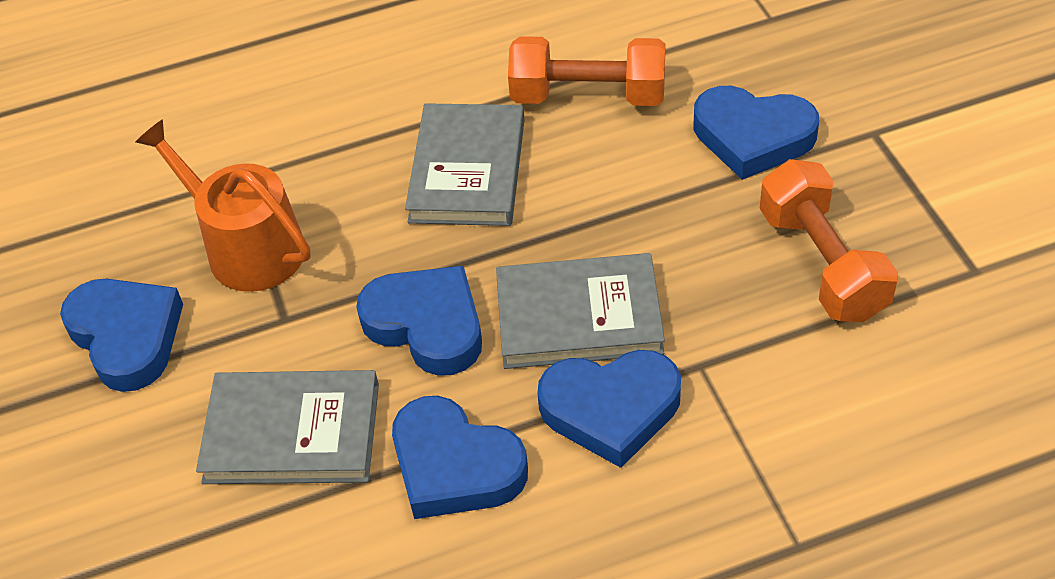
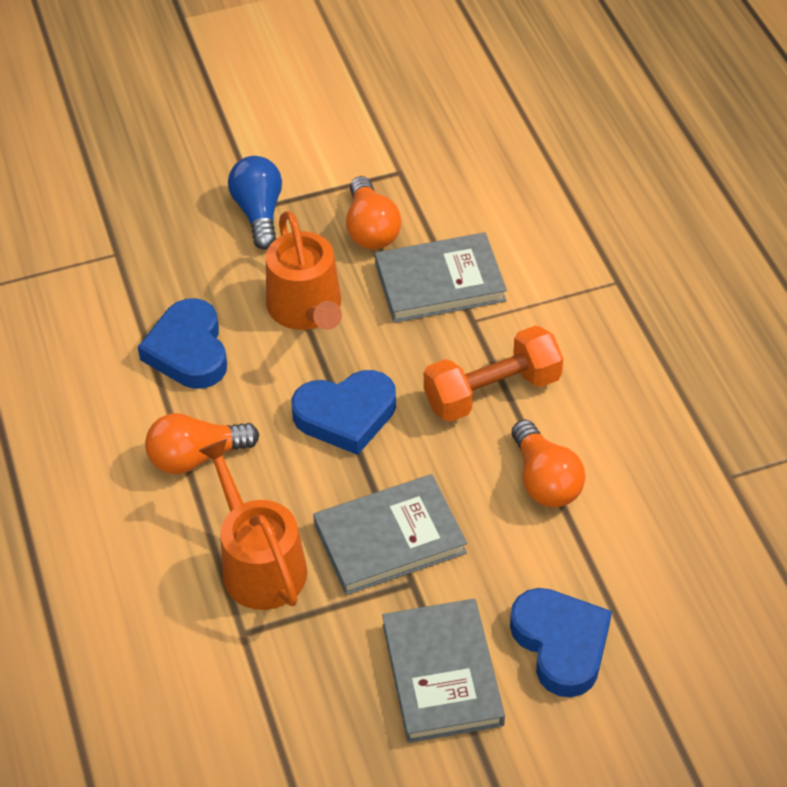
blue heart: 5 -> 3
blue light bulb: 0 -> 1
orange dumbbell: 2 -> 1
orange light bulb: 0 -> 3
orange watering can: 1 -> 2

